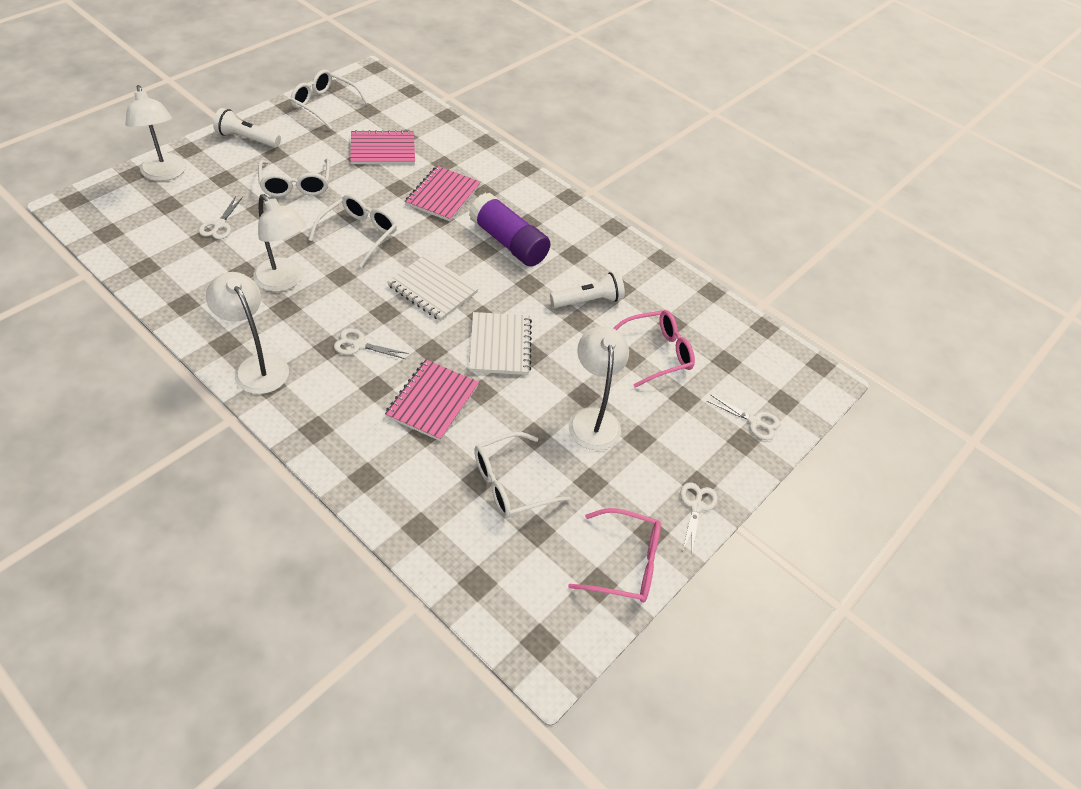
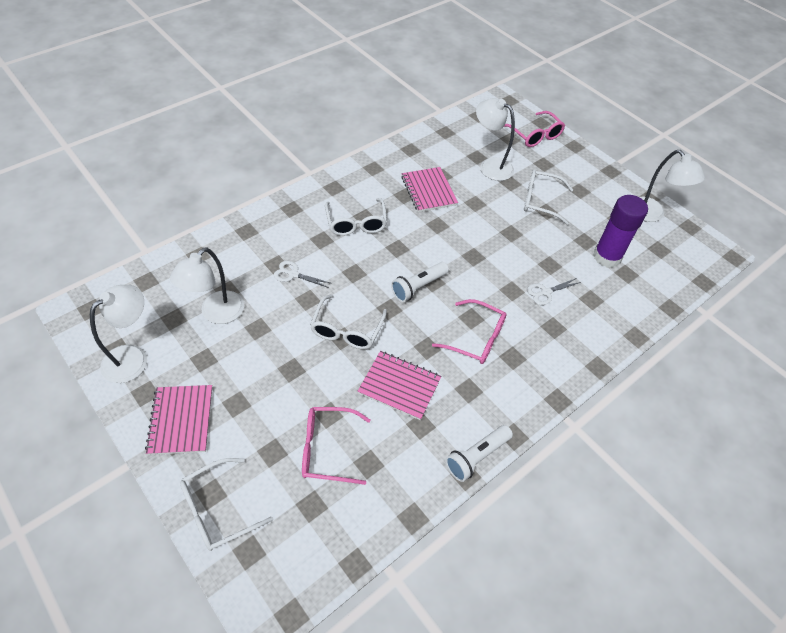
pink glasses: 2 -> 3
white notebook: 2 -> 0
white scissors: 4 -> 2

